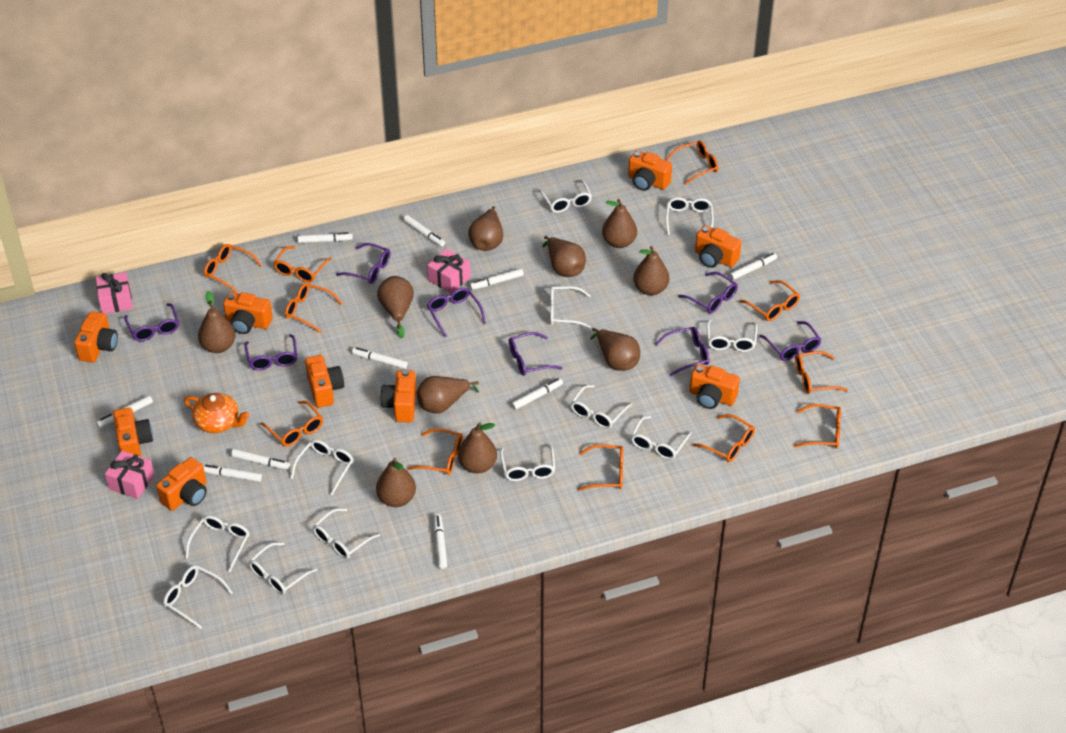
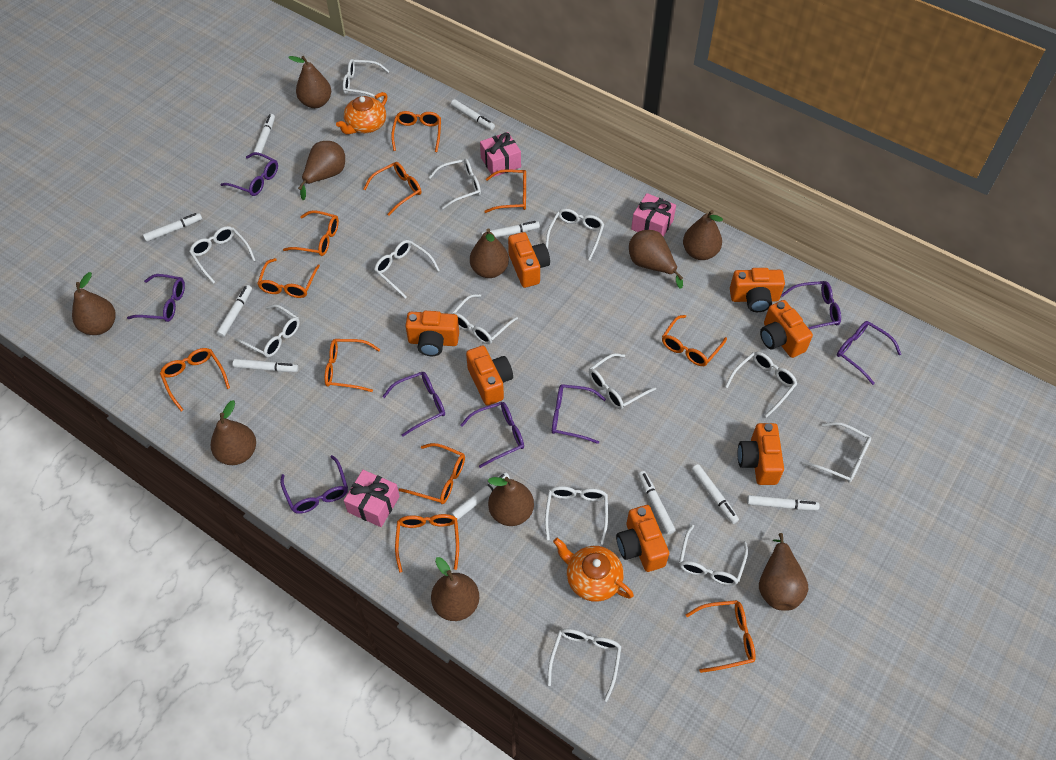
orange camera: 9 -> 7
orange teapot: 1 -> 2
white glasses: 12 -> 13

